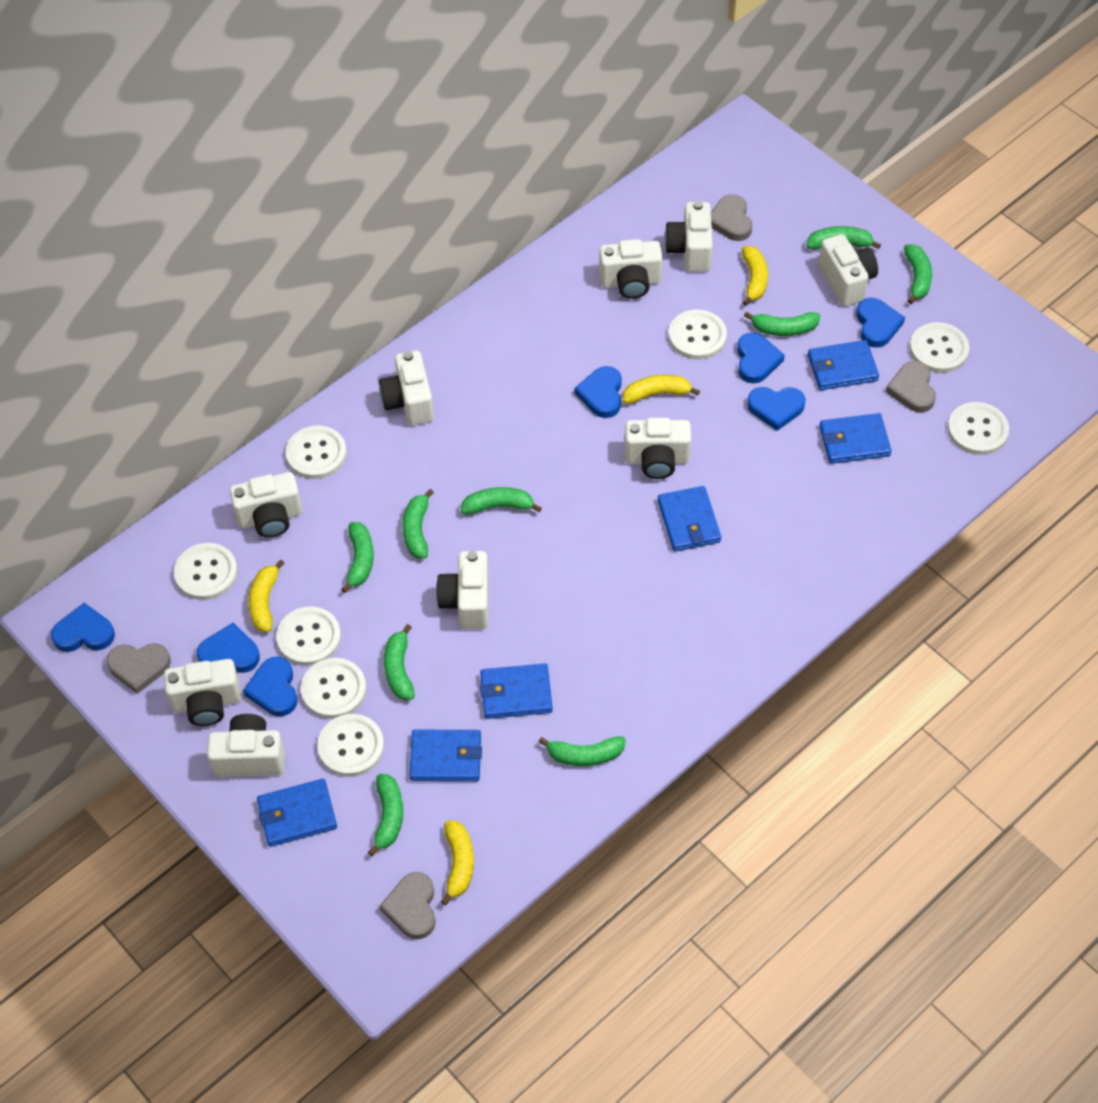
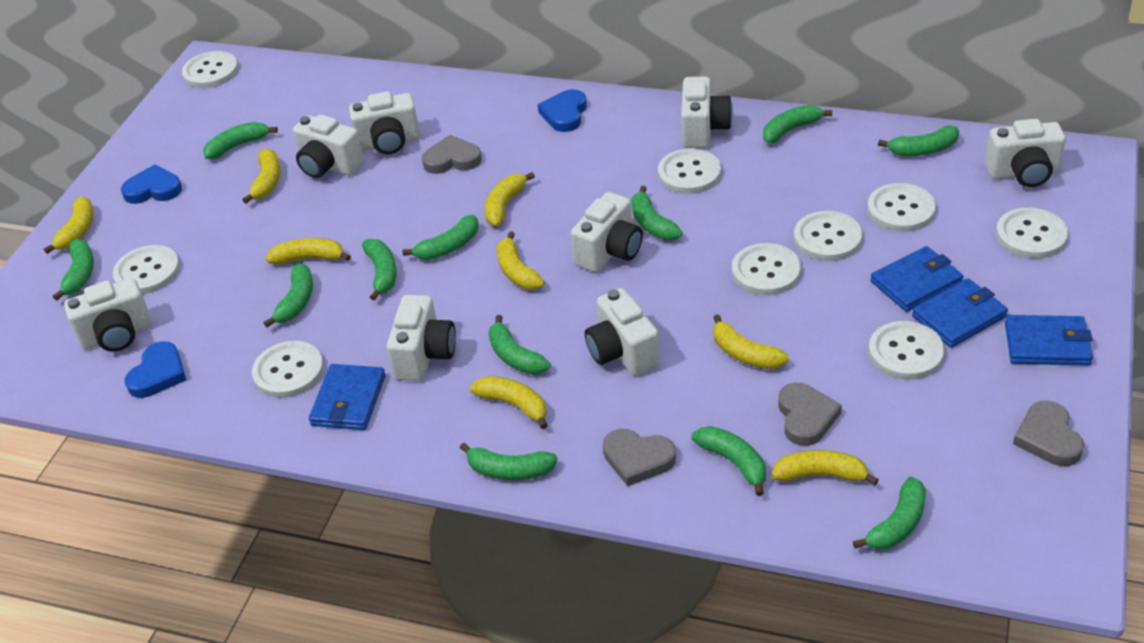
blue heart: 7 -> 3
blue wallet: 6 -> 4
green banana: 9 -> 12
white button: 8 -> 9
white camera: 9 -> 8
yellow banana: 4 -> 8

